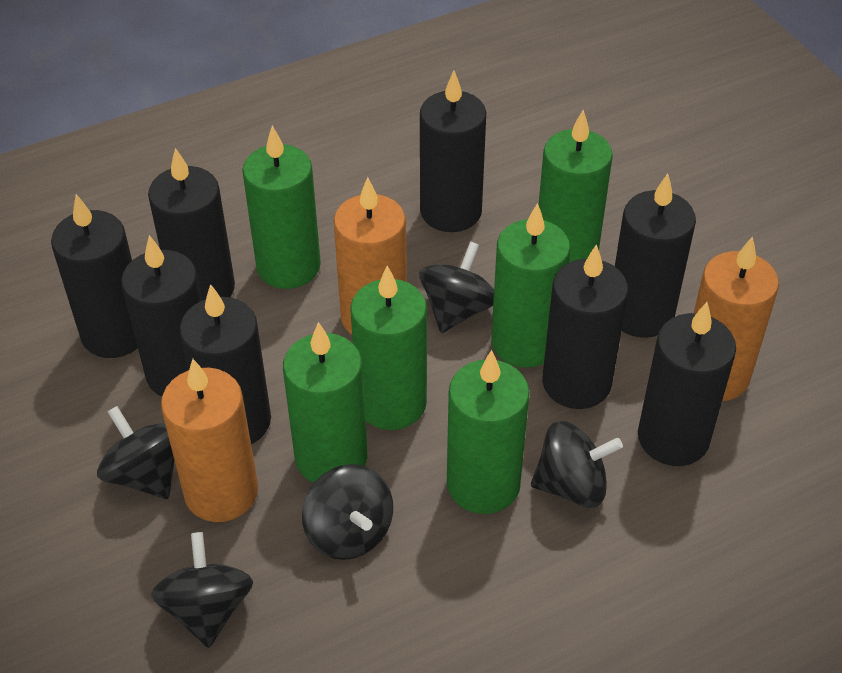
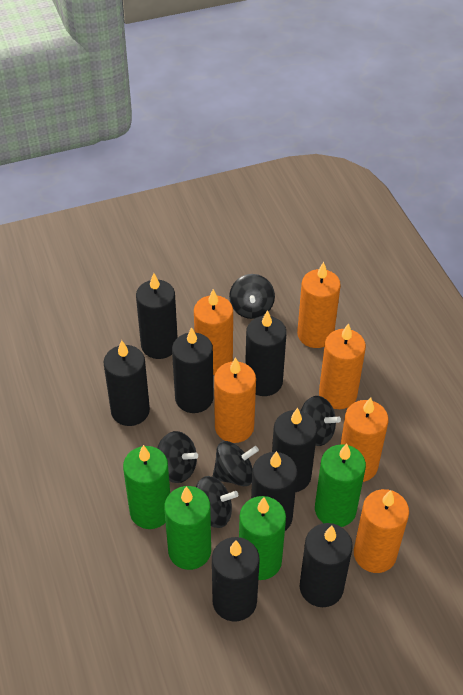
green candle: 6 -> 4
orange candle: 3 -> 6

